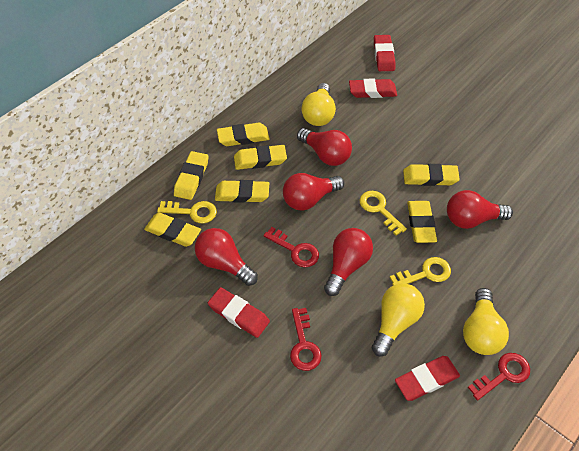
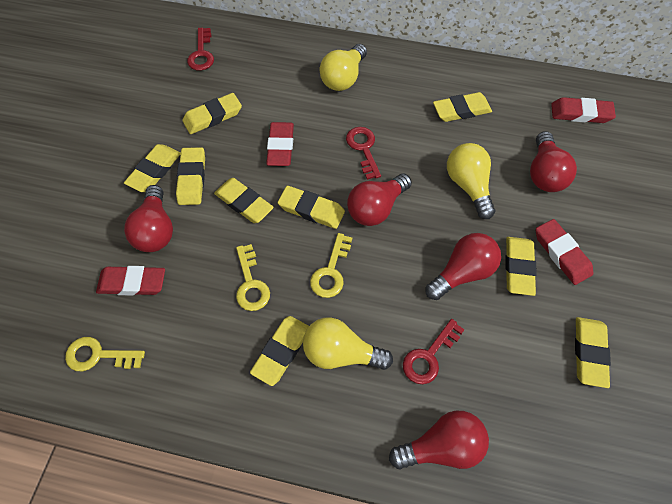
yellow eraser: 7 -> 9

